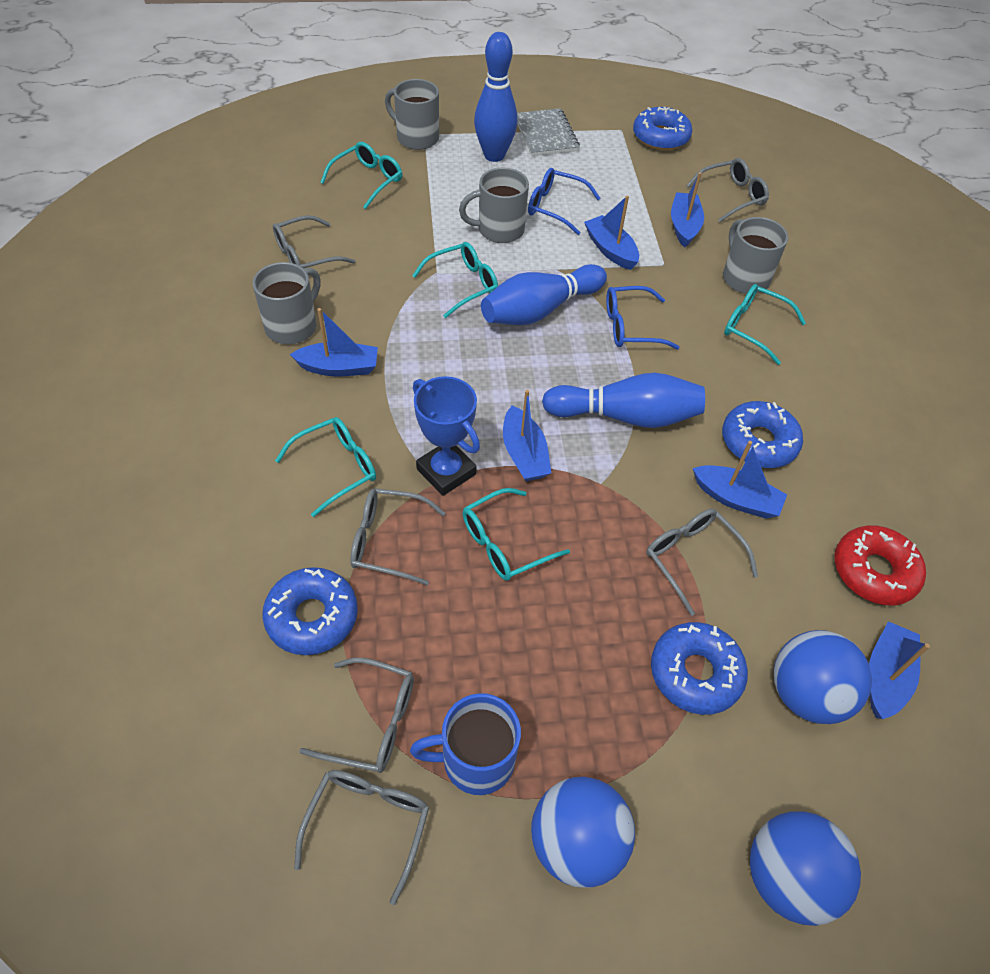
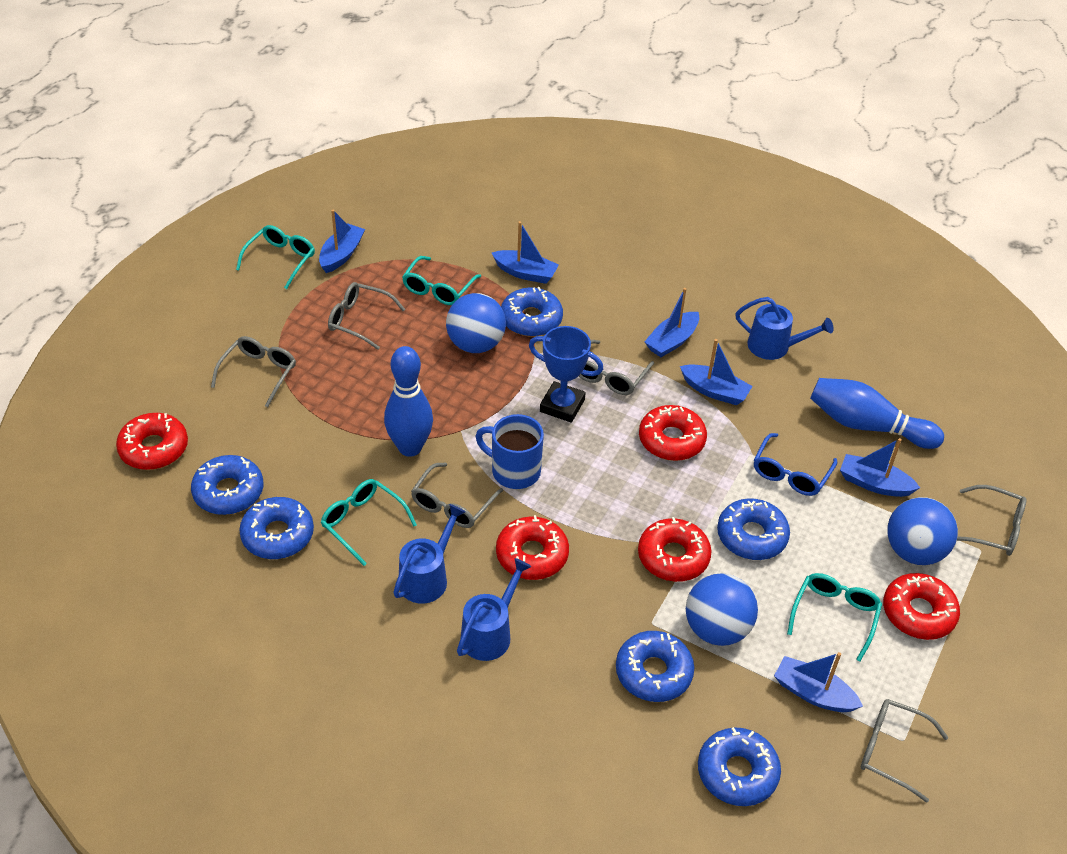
blue bowling pin: 3 -> 2
blue donut: 4 -> 6
blue glasses: 2 -> 1
blue watering can: 0 -> 3
grey mug: 4 -> 0
grey notebook: 1 -> 0
red donut: 1 -> 5
turquoise glasses: 5 -> 4

